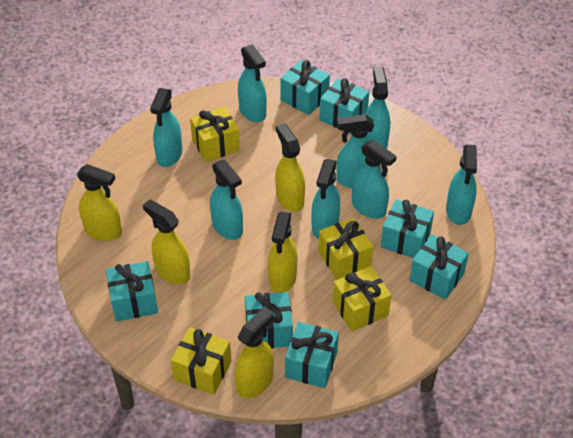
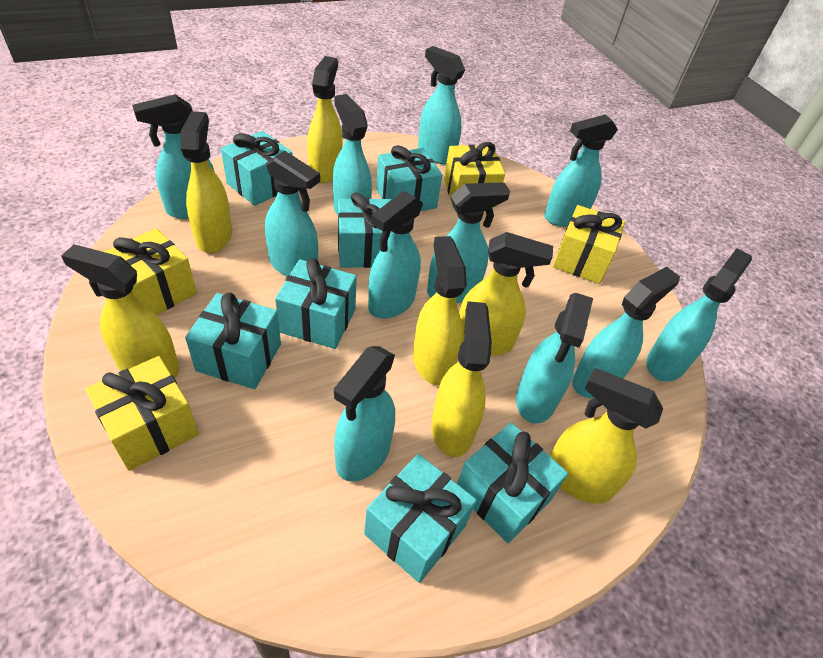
turquoise spray bottle: 8 -> 11
yellow spray bottle: 5 -> 7

